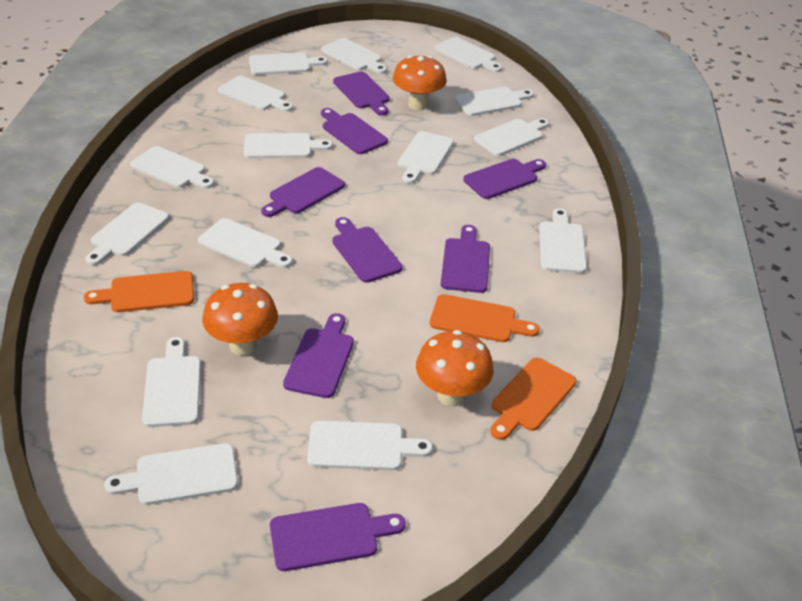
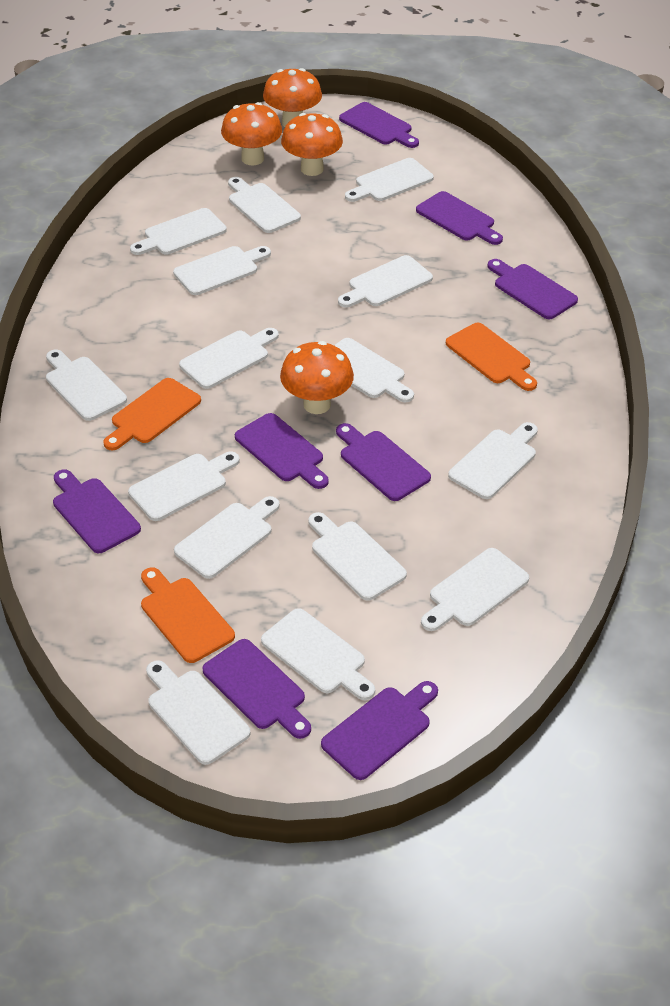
orange mushroom: 3 -> 4

